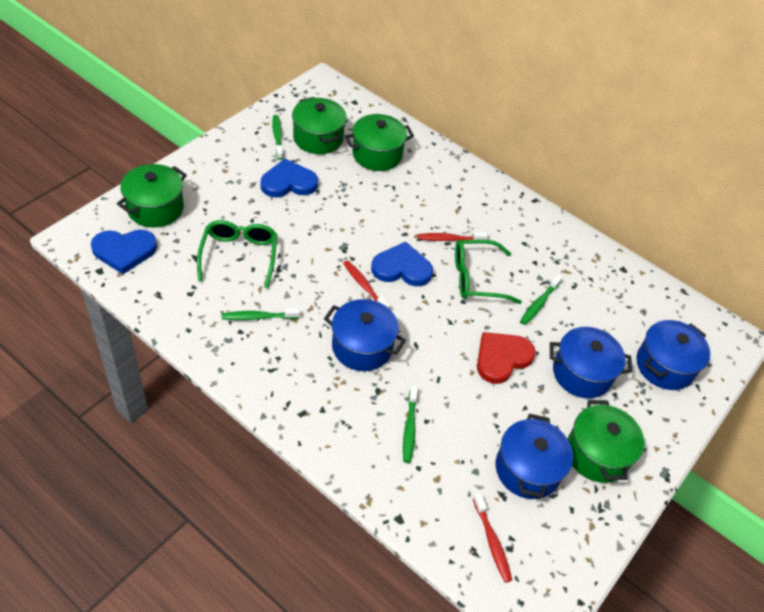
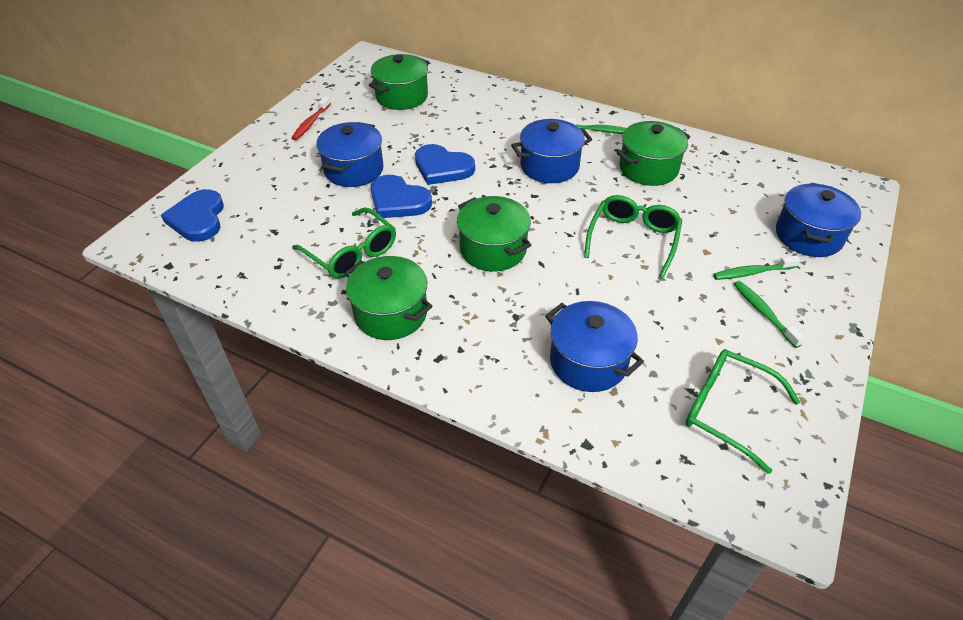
green glasses: 2 -> 3
green toothbrush: 4 -> 3
red heart: 1 -> 0
red toothbrush: 3 -> 1

